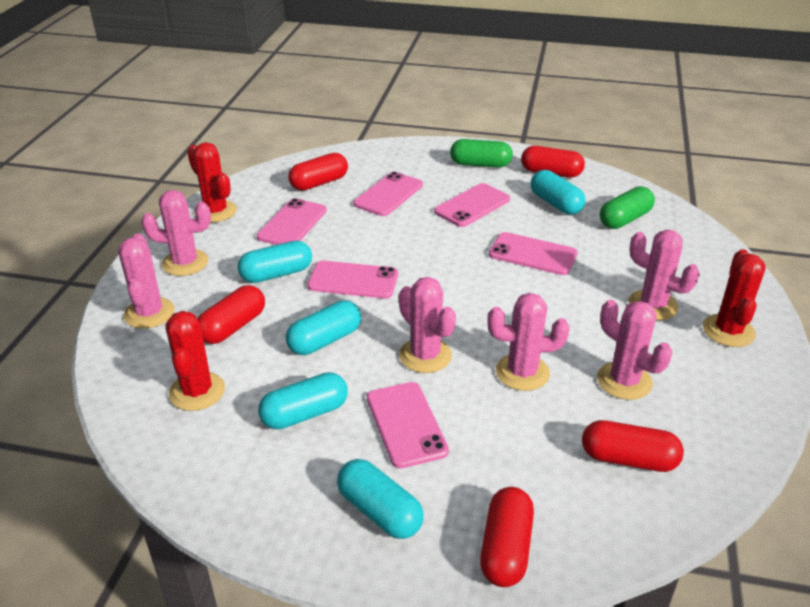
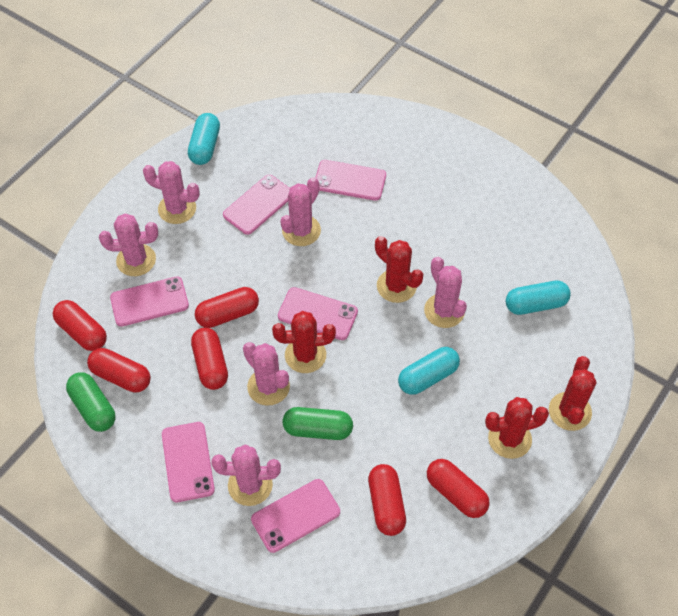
red cactus: 3 -> 4
red capsule: 5 -> 6
turquoise capsule: 5 -> 3

